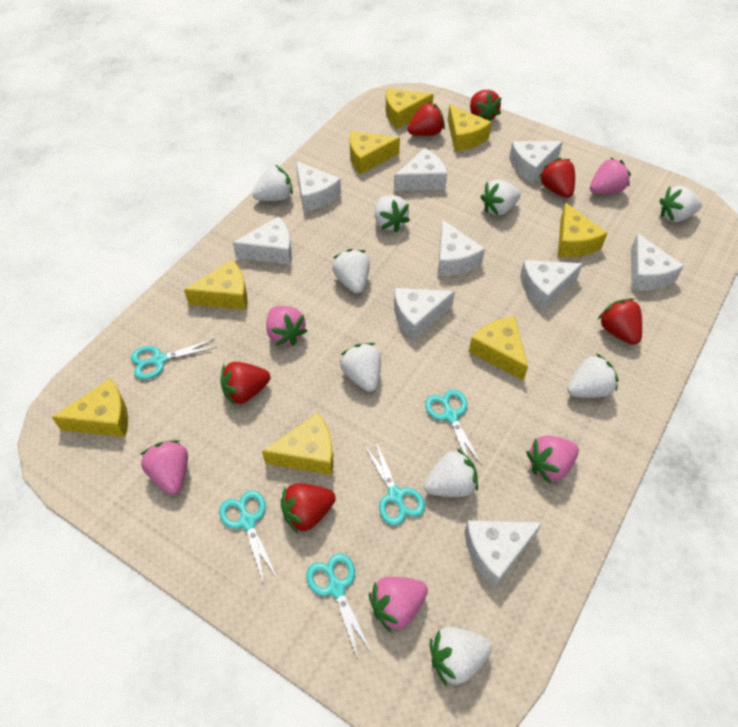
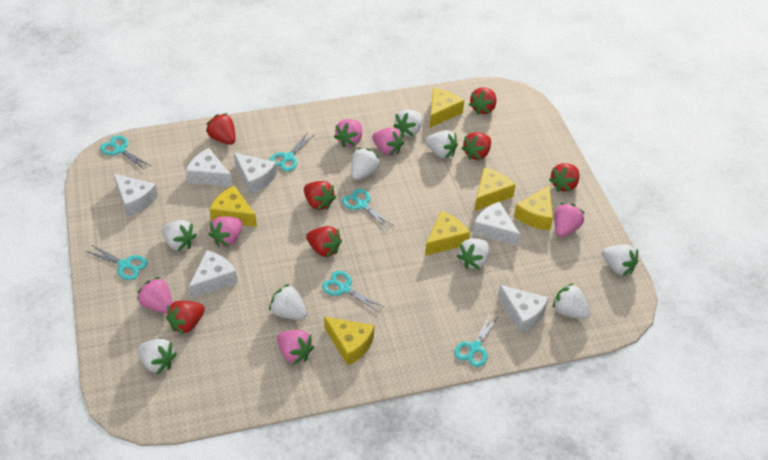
pink strawberry: 5 -> 6
red strawberry: 6 -> 7
turquoise scissors: 5 -> 6
white cheese: 9 -> 6
yellow cheese: 8 -> 6

